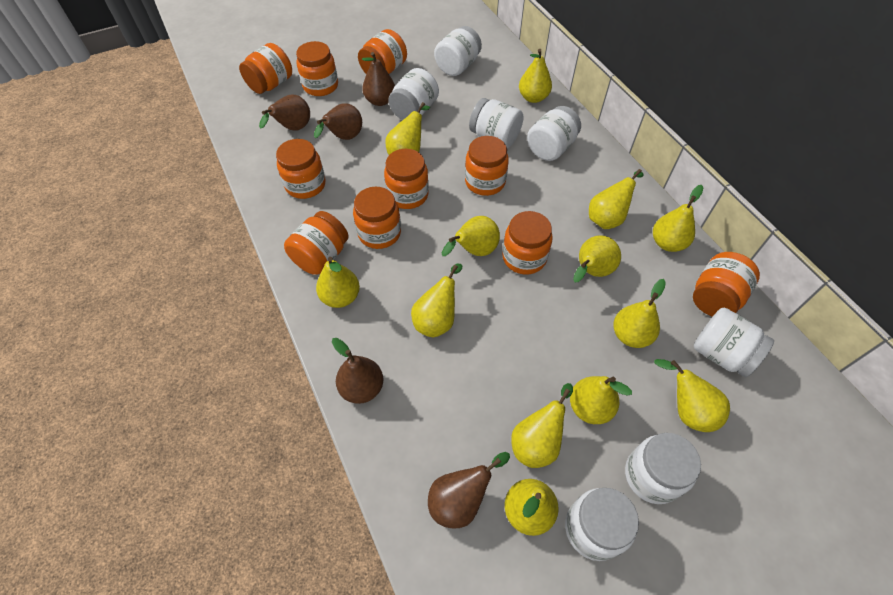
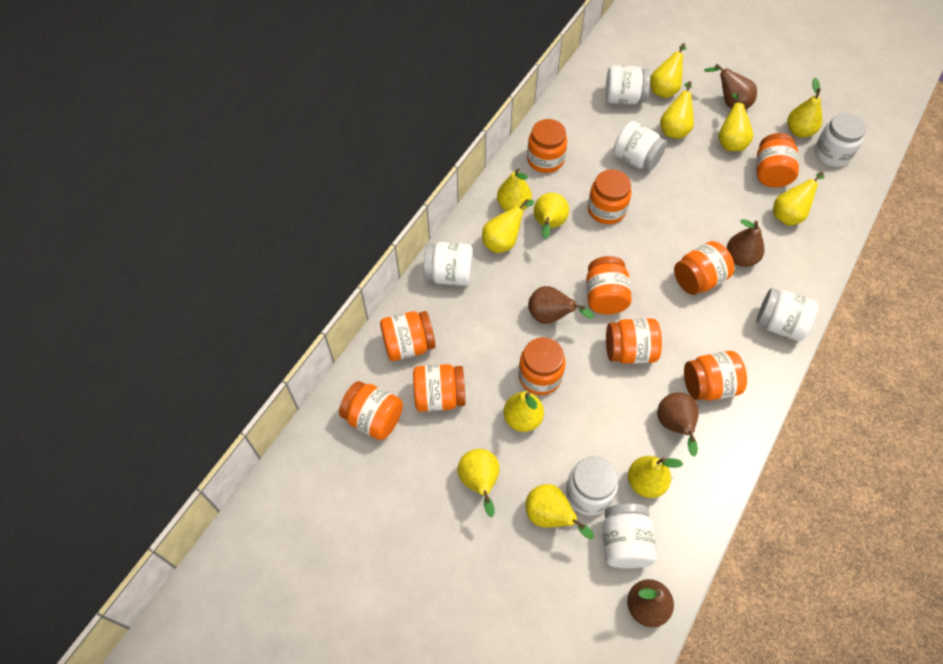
orange jar: 10 -> 11
yellow pear: 13 -> 12

